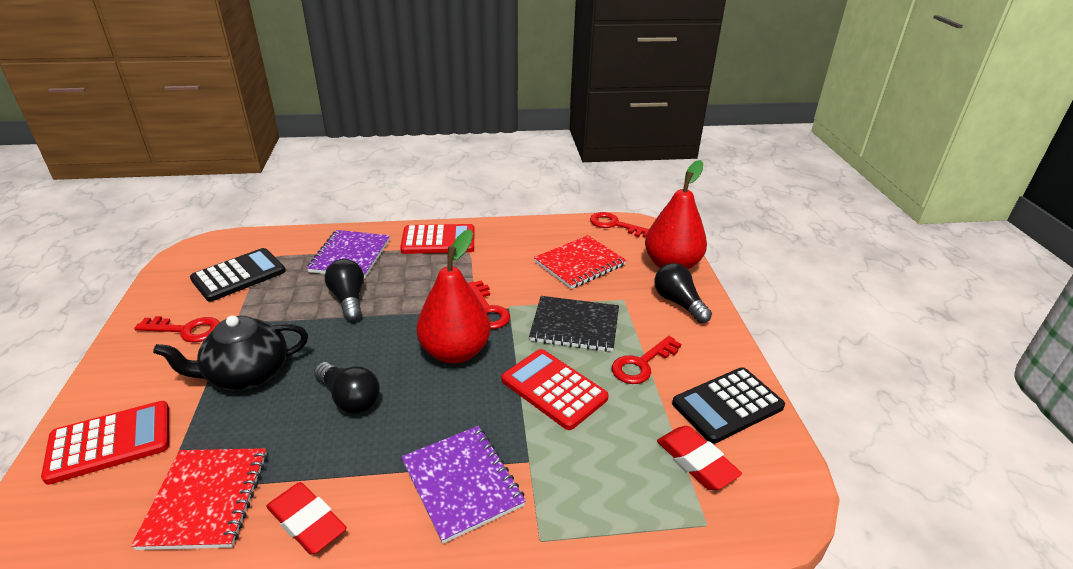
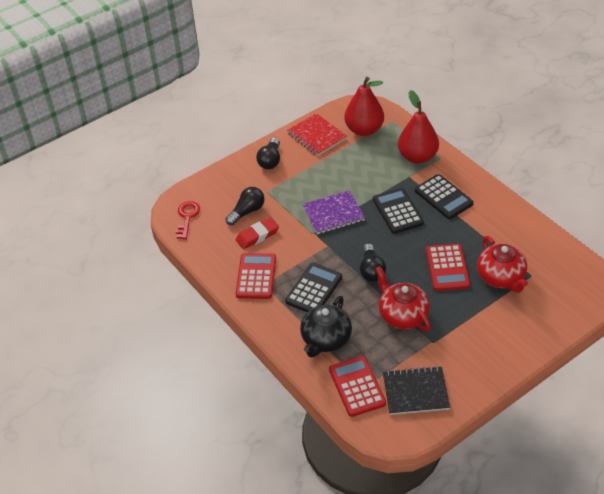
black calculator: 2 -> 3
purple notebook: 2 -> 1
red eraser: 2 -> 1
red key: 4 -> 1
red notebook: 2 -> 1
red teapot: 0 -> 2

